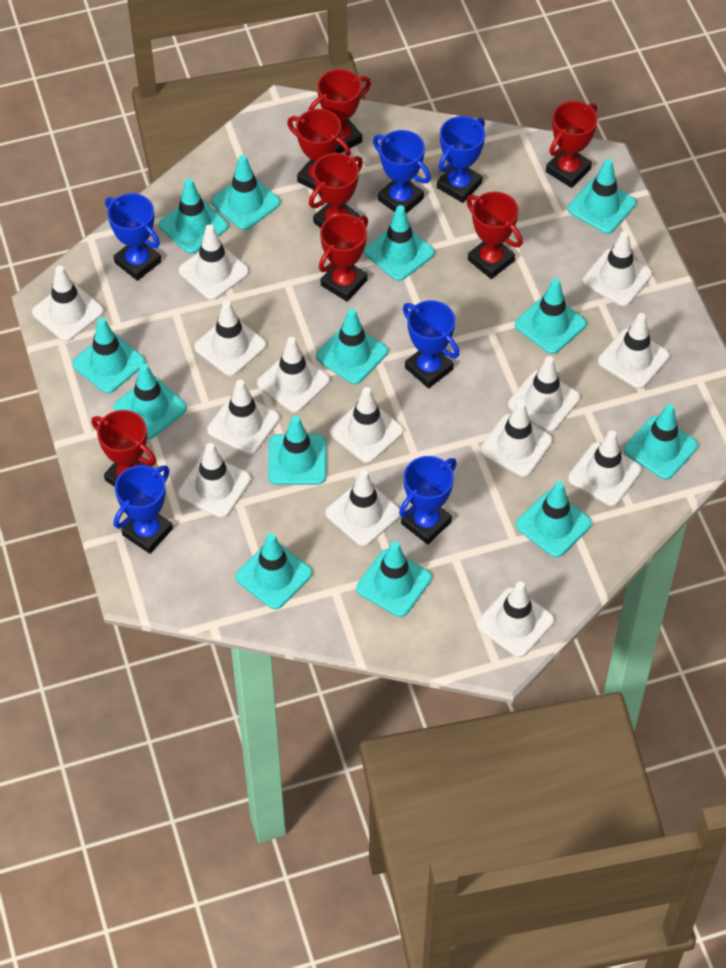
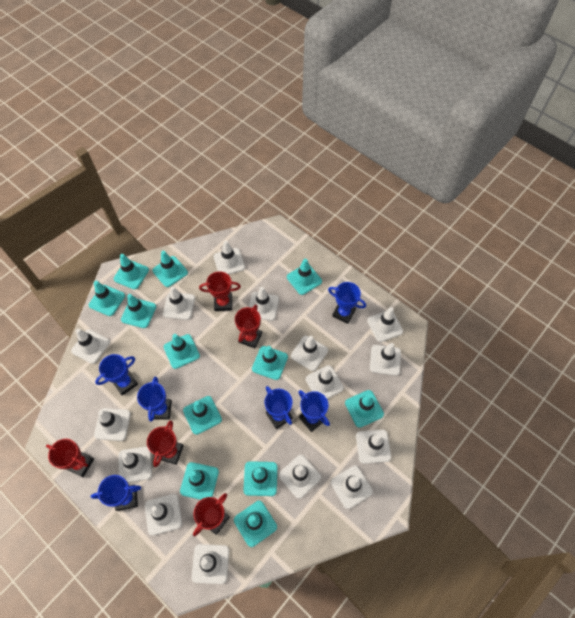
red trophy: 7 -> 5
turquoise traffic cone: 13 -> 12
white traffic cone: 14 -> 15

